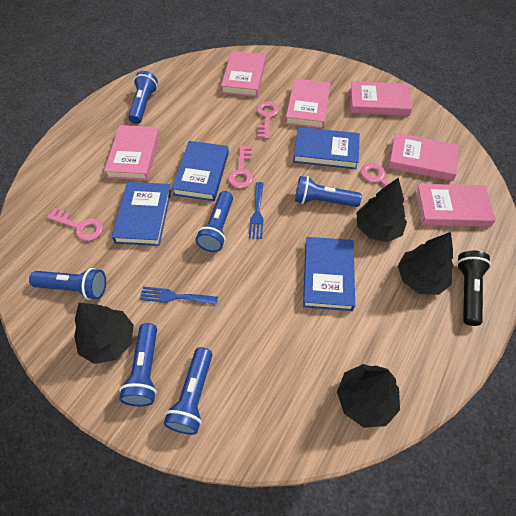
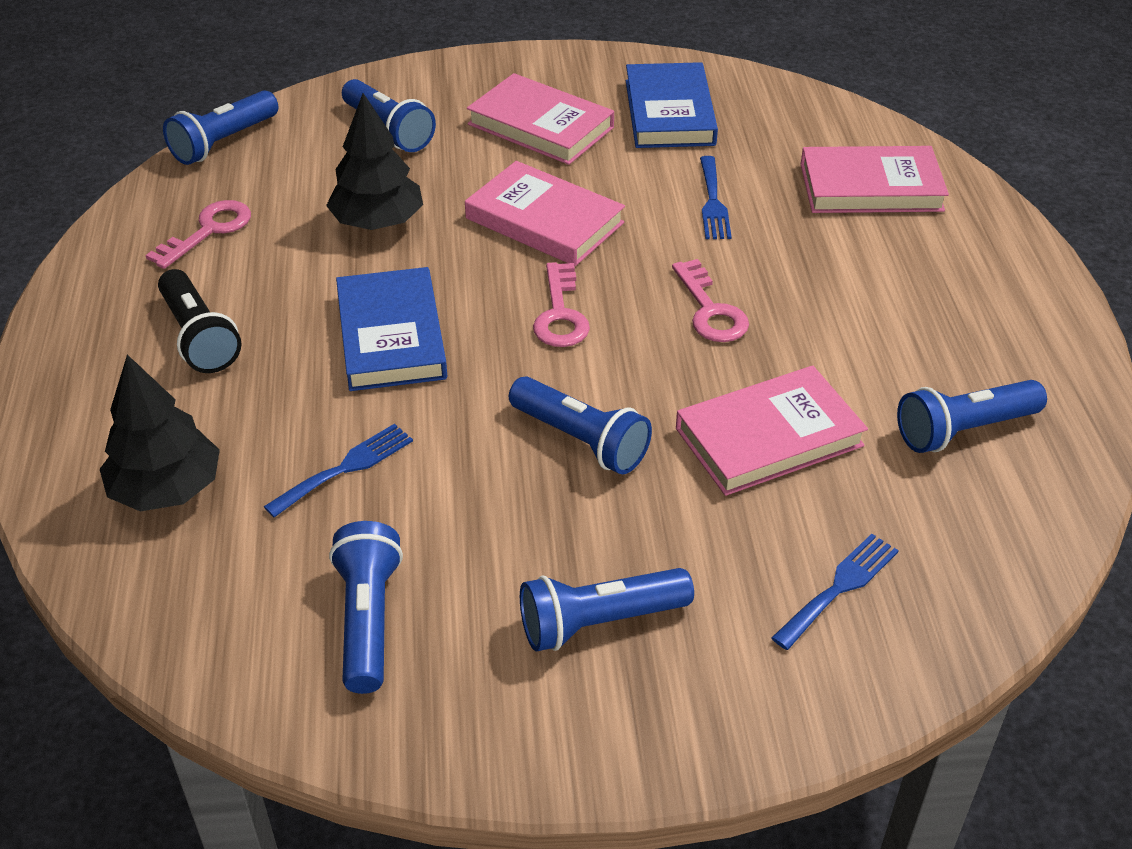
black tree: 4 -> 2
blue book: 4 -> 2
blue fork: 2 -> 3
pink book: 6 -> 4
pink key: 4 -> 3

